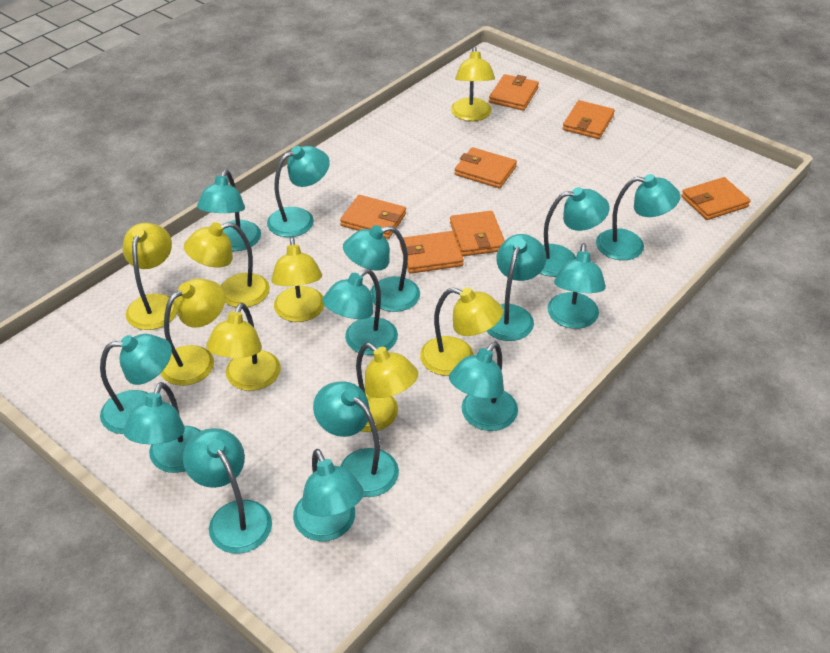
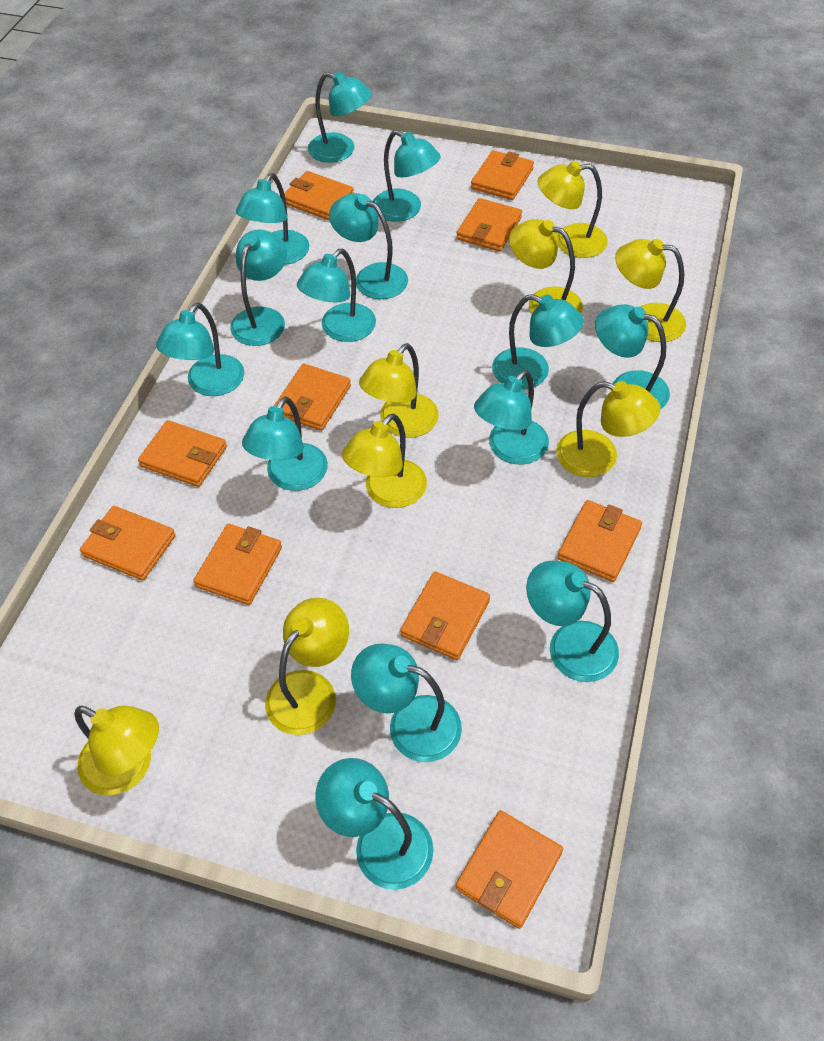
orange wallet: 7 -> 10

